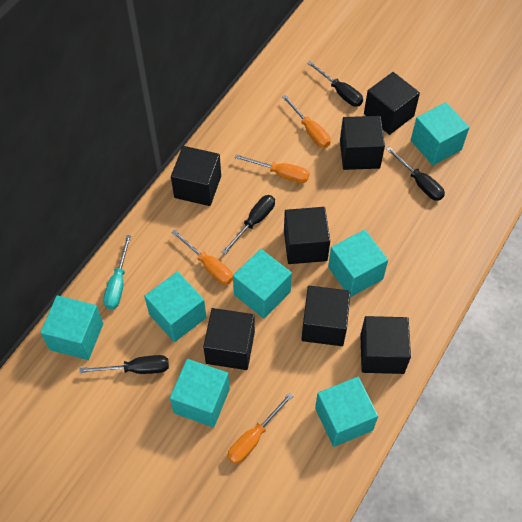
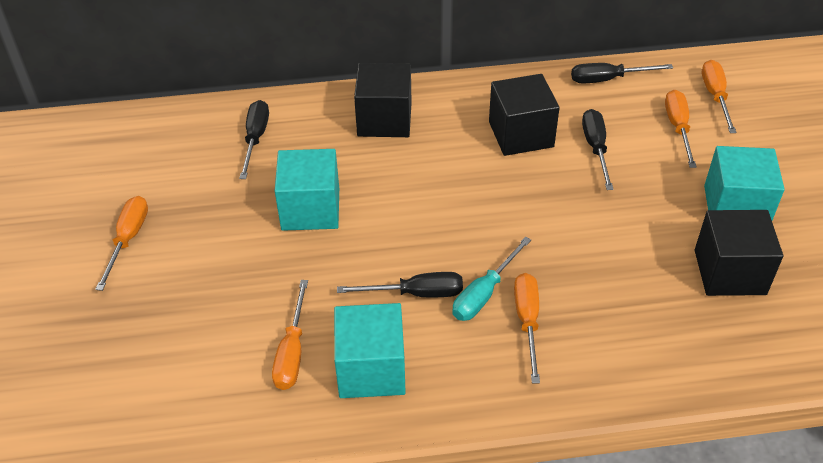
black cube: 7 -> 3
orange screwdriver: 4 -> 5
turquoise cube: 7 -> 3

